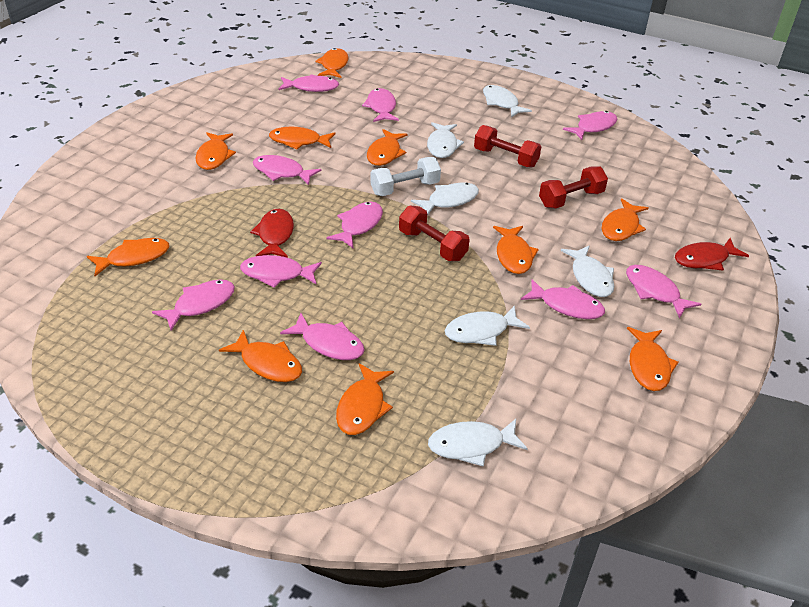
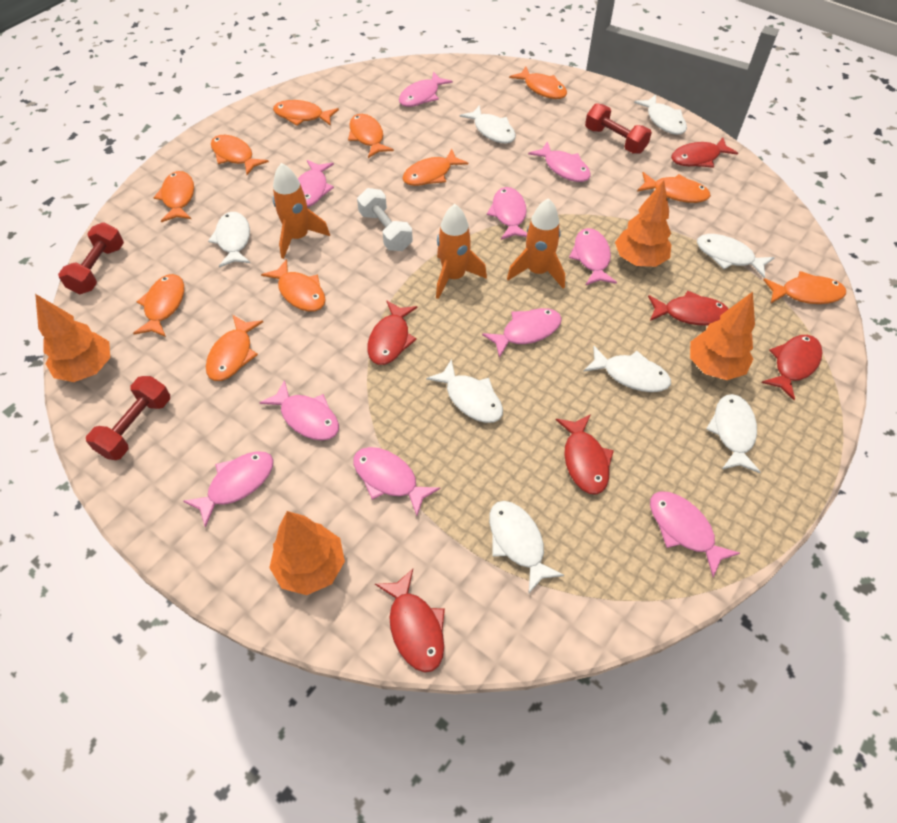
orange fish: 10 -> 11
orange rocket: 0 -> 3
orange tree: 0 -> 4
red fish: 2 -> 6
white fish: 6 -> 8

